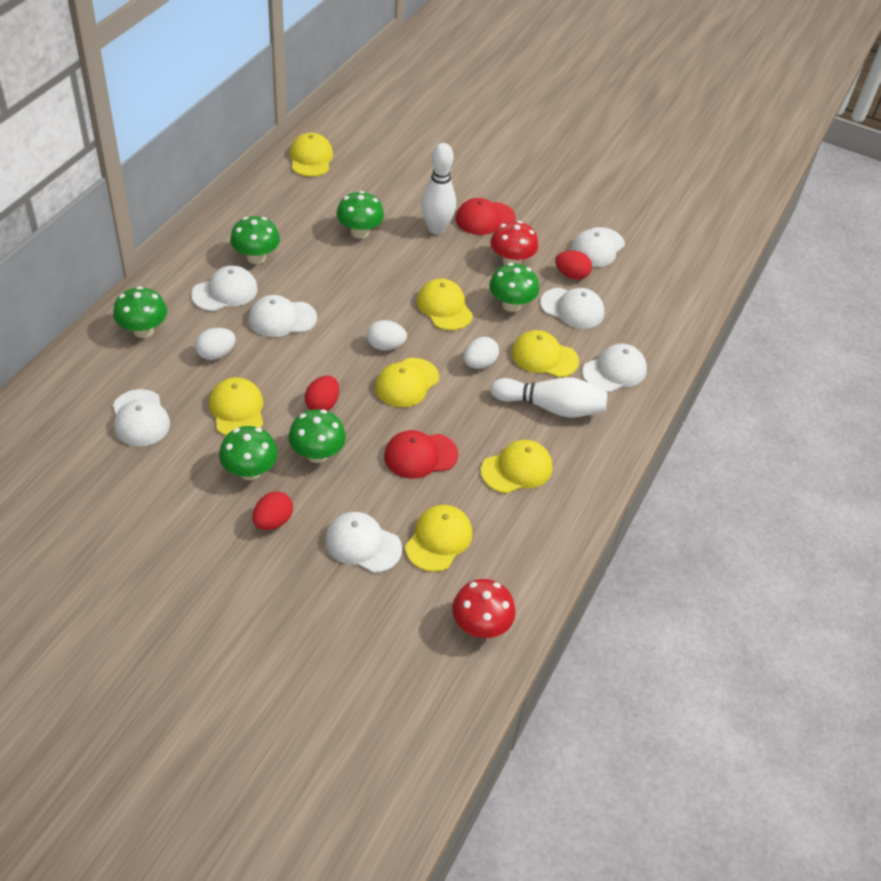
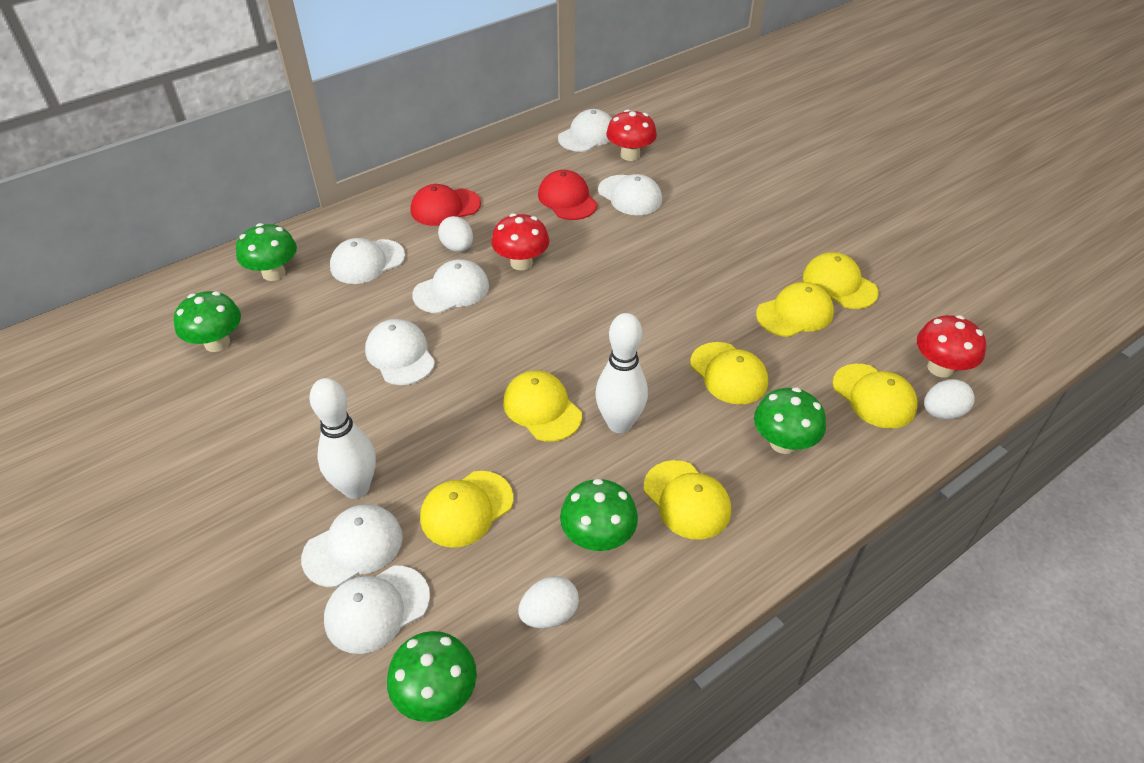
green mushroom: 6 -> 5
red egg: 3 -> 0
red mushroom: 2 -> 3

